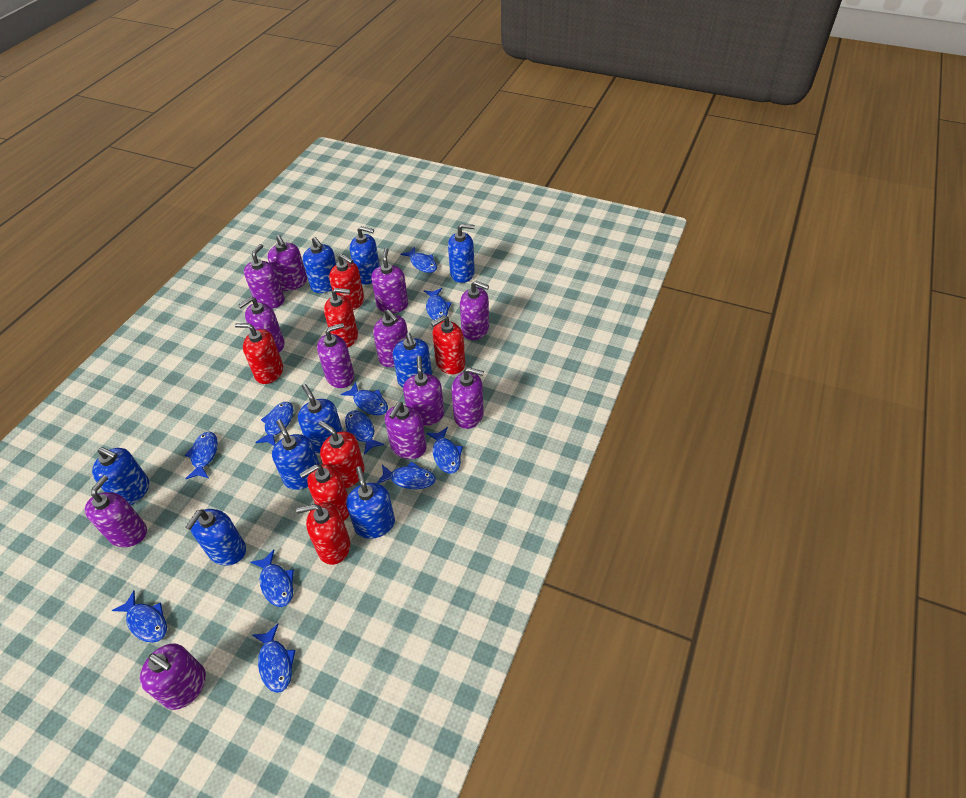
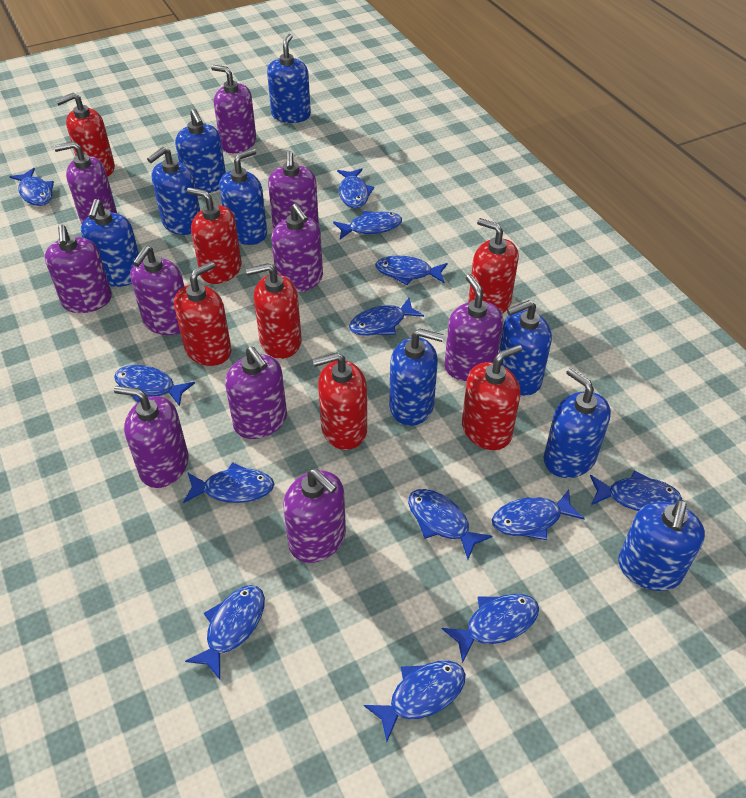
blue fish: 11 -> 13
purple soap dispenser: 12 -> 10

